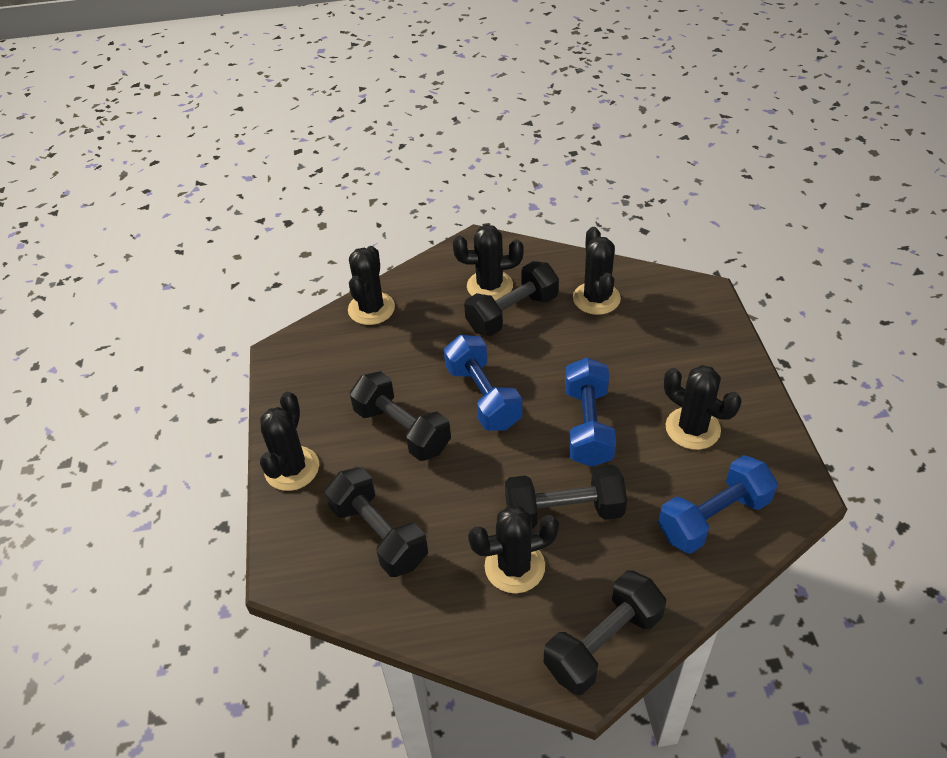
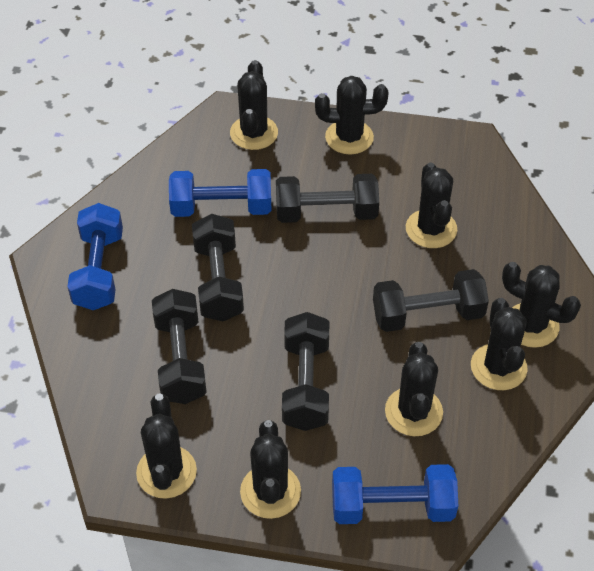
black cactus: 6 -> 8

